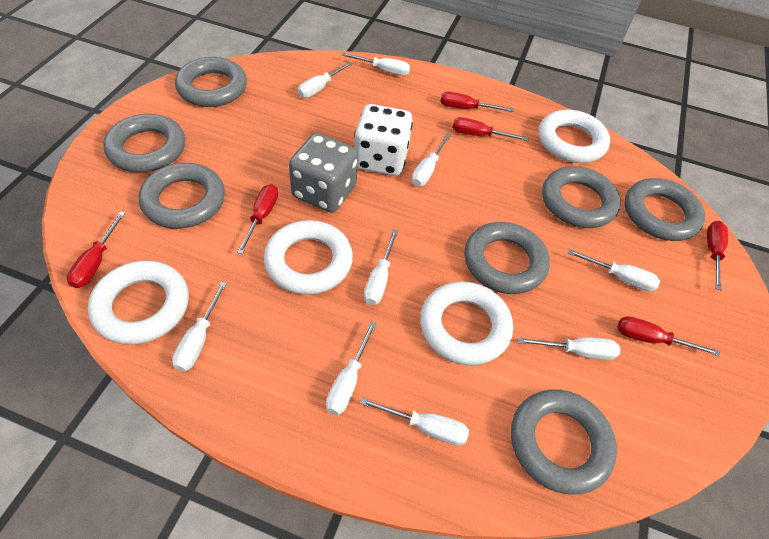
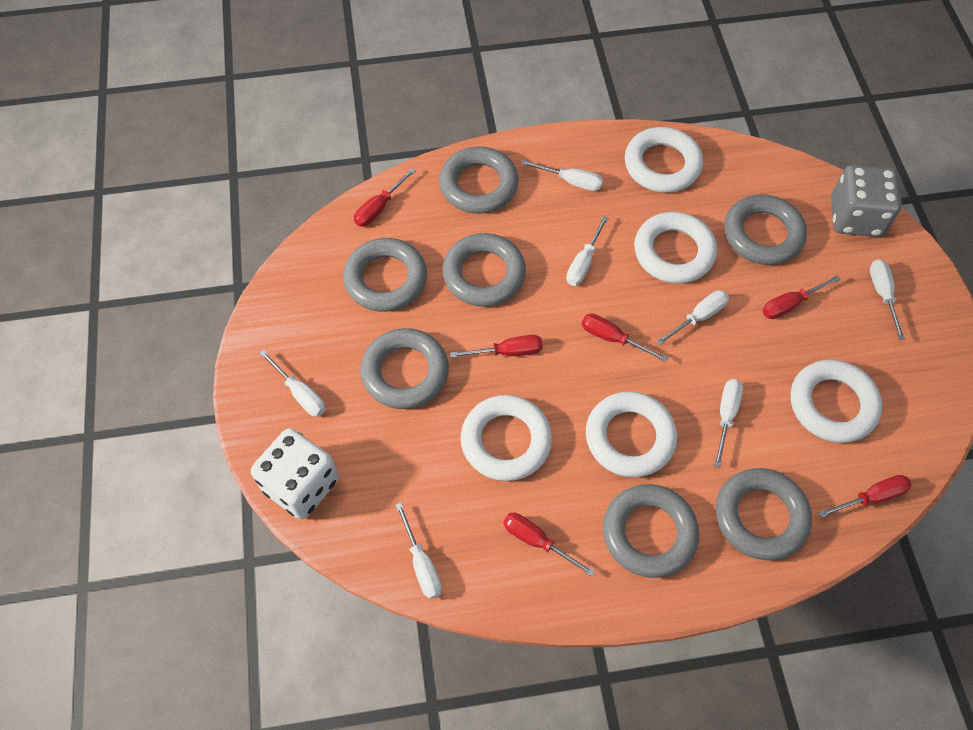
white ring: 4 -> 5
white screwdriver: 9 -> 7

